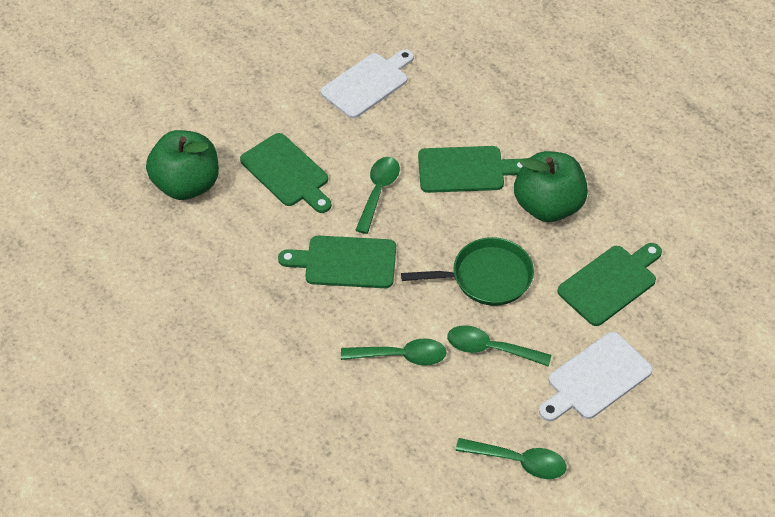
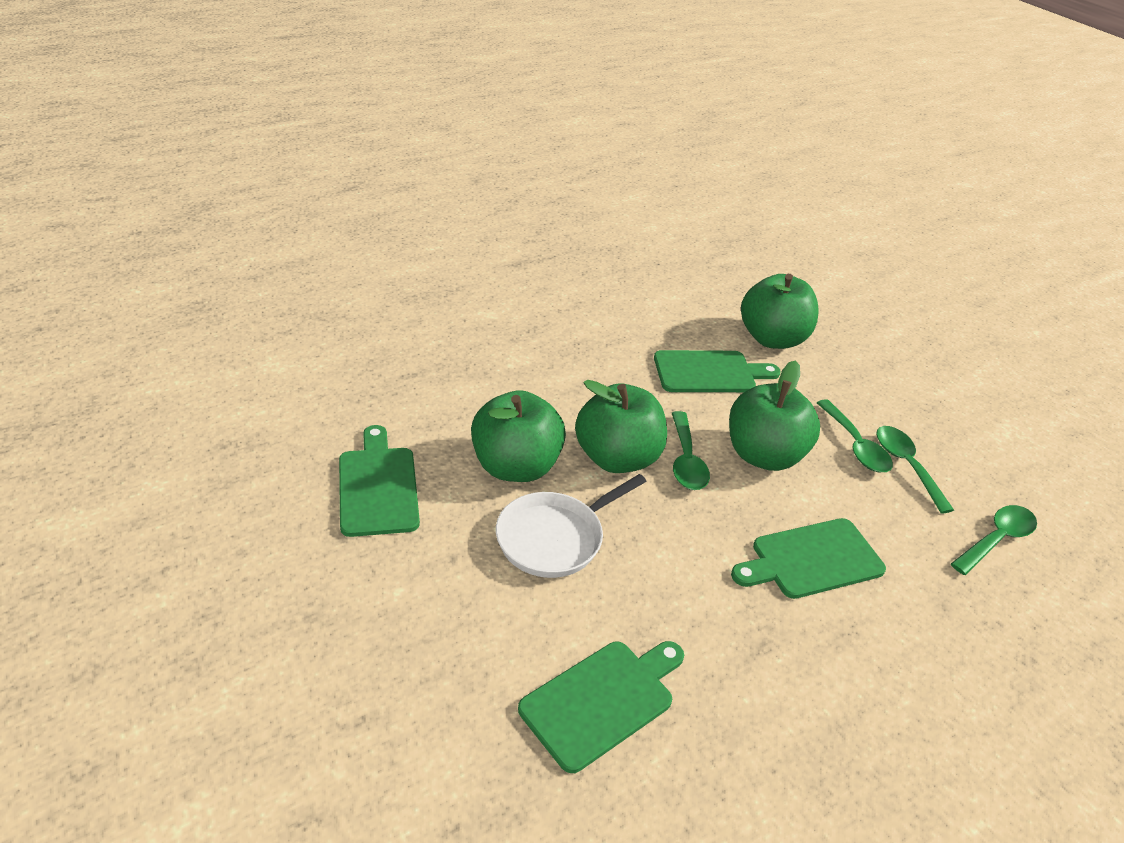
green apple: 2 -> 4
green pan: 1 -> 0
white cutting board: 2 -> 0
white pan: 0 -> 1

